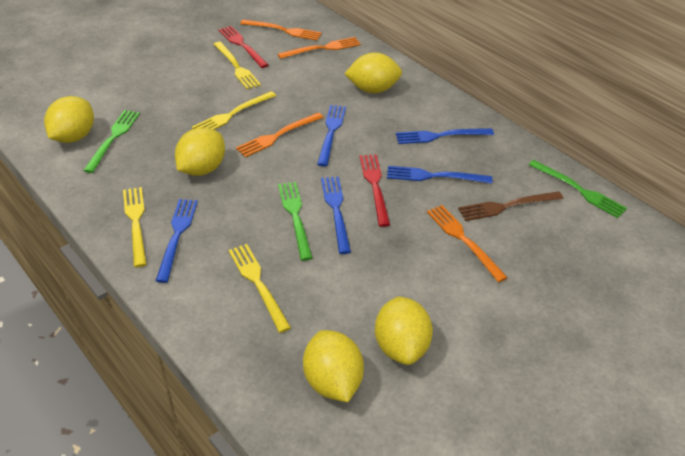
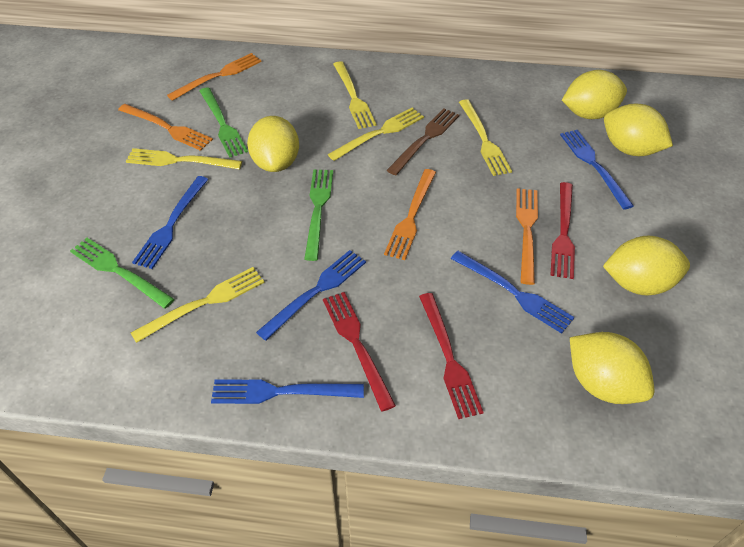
red fork: 2 -> 3
yellow fork: 4 -> 5

